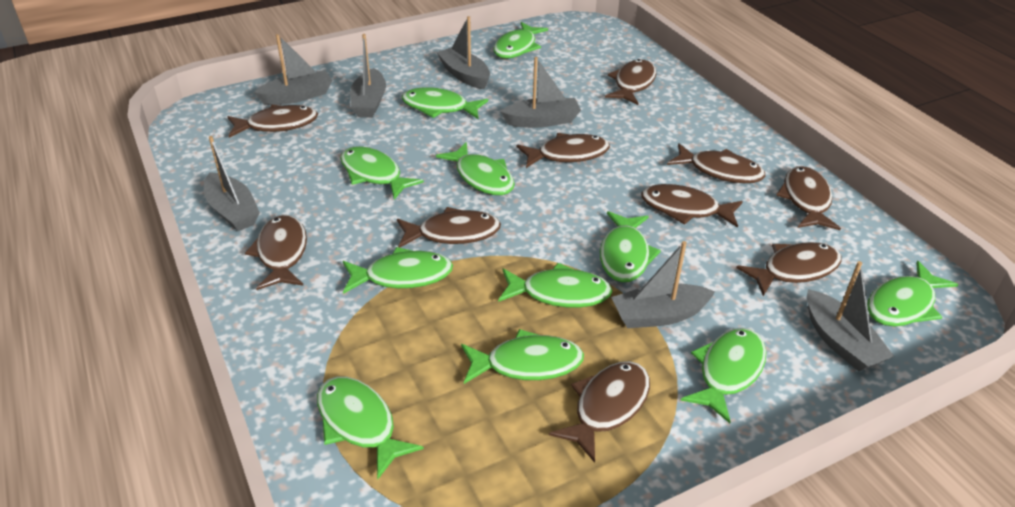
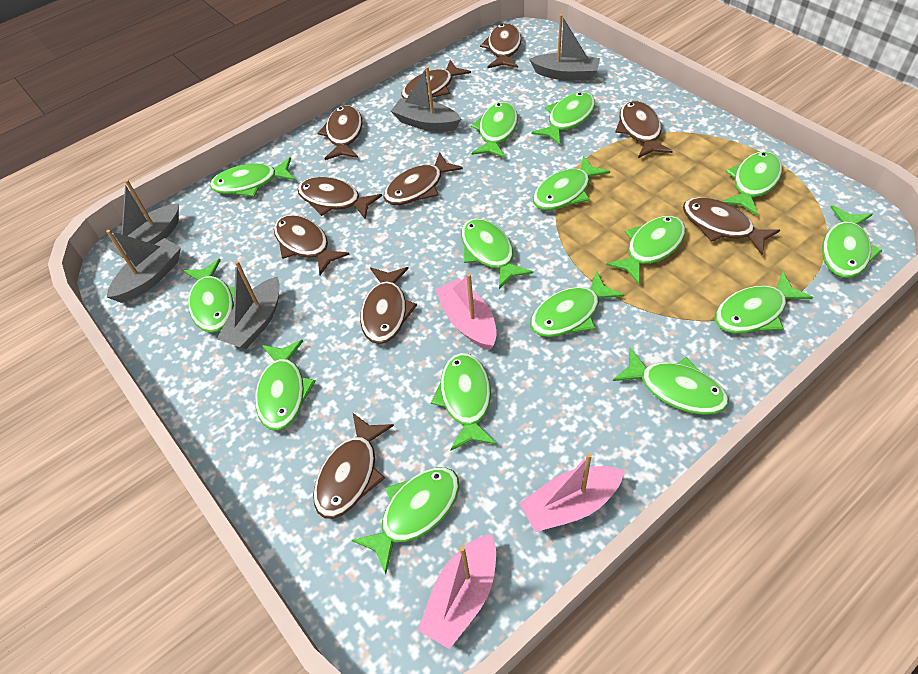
green fish: 11 -> 15
grey boat: 7 -> 5
pink boat: 0 -> 3

